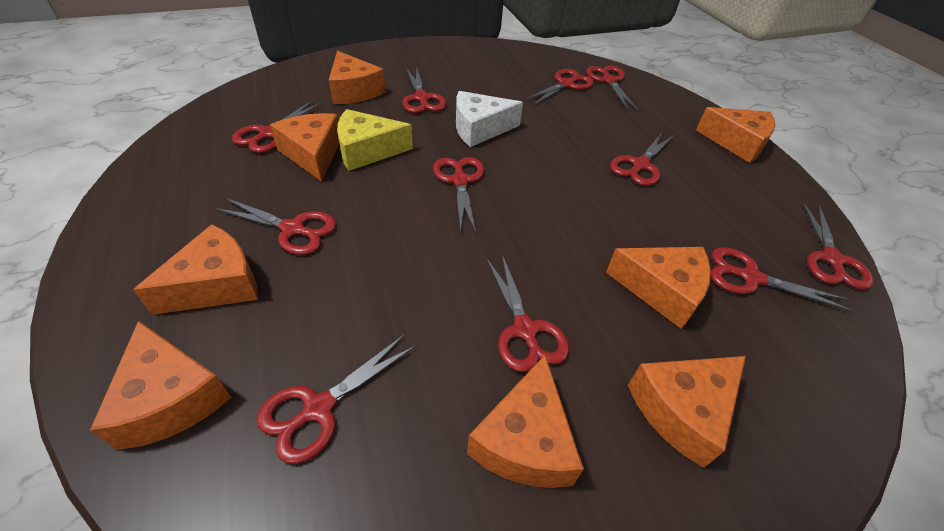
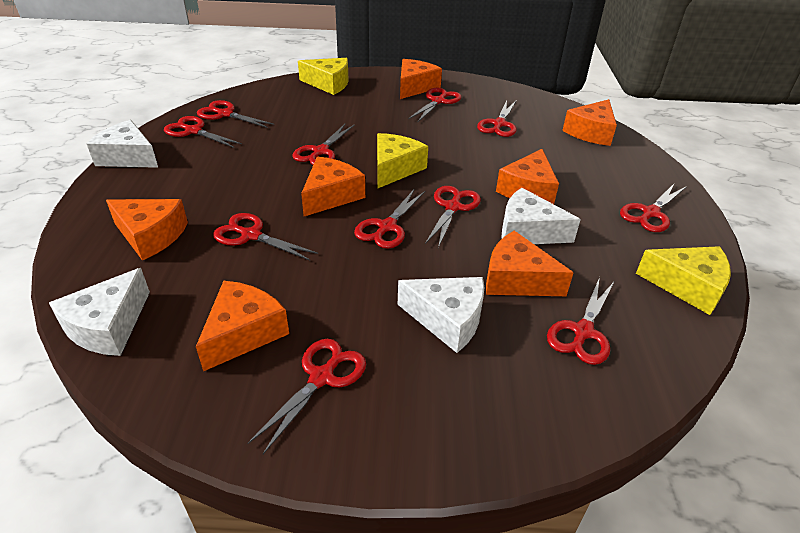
orange cheese: 8 -> 7
white cheese: 1 -> 4
yellow cheese: 1 -> 3

